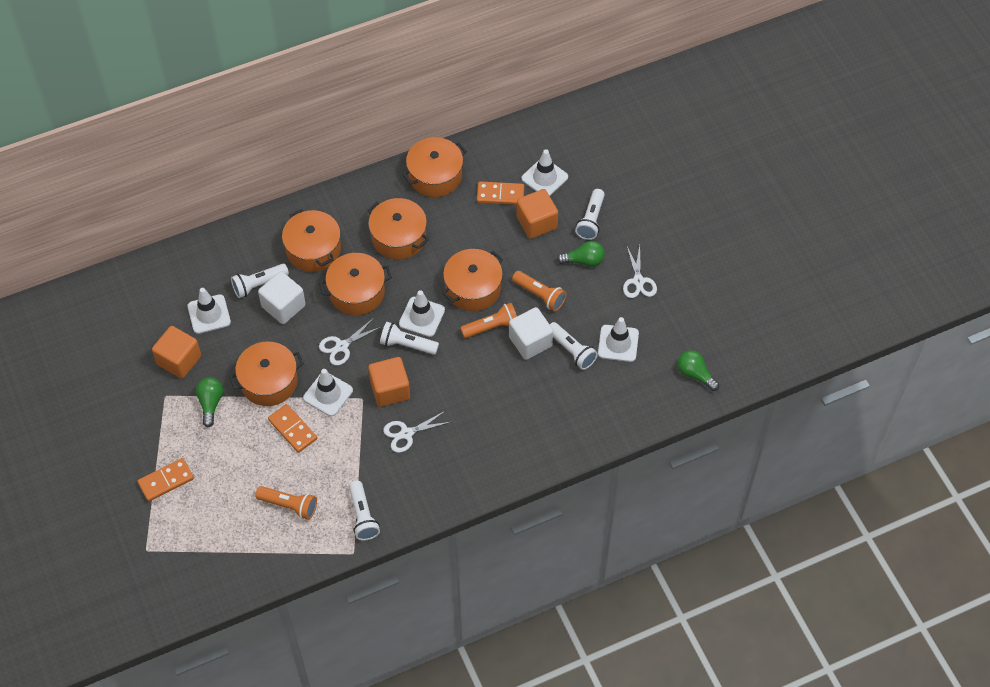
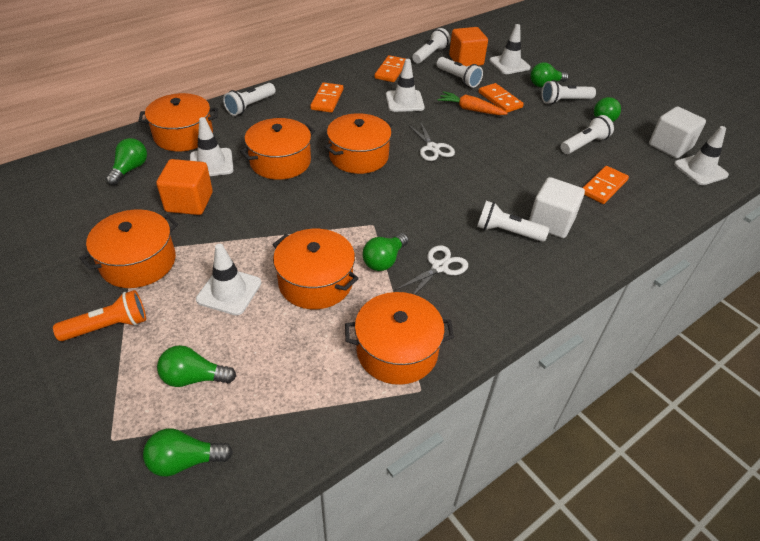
green light bulb: 3 -> 6
orange carrot: 0 -> 1
orange cube: 3 -> 2
orange domino: 3 -> 4
orange flashlight: 3 -> 1
white flashlight: 5 -> 6
white scissors: 3 -> 2

